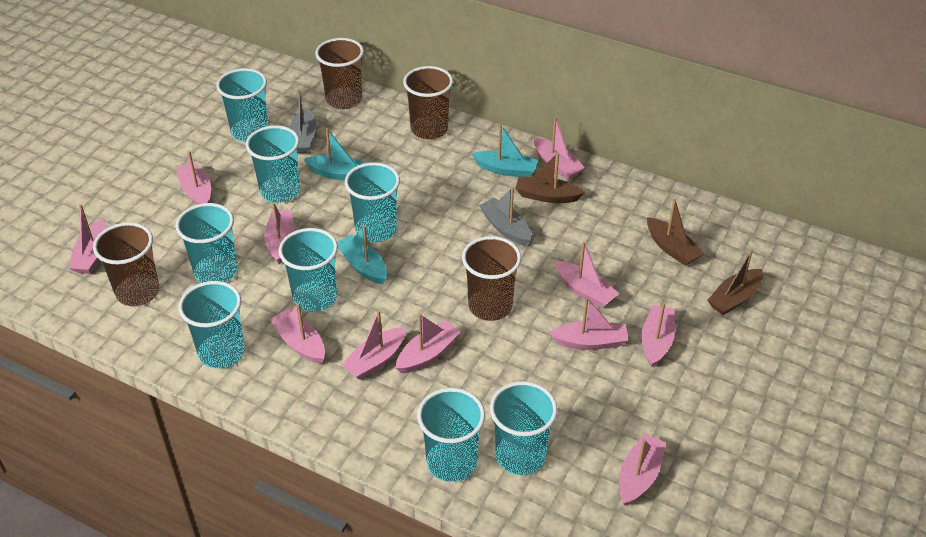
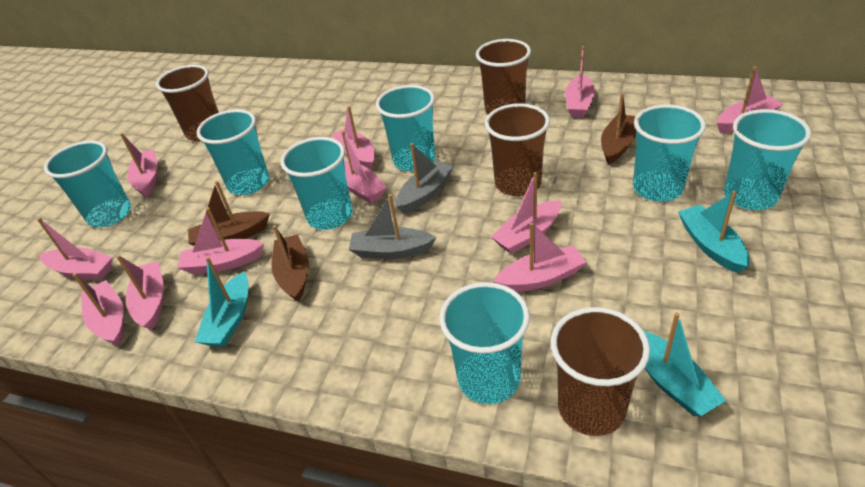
turquoise cup: 8 -> 7

